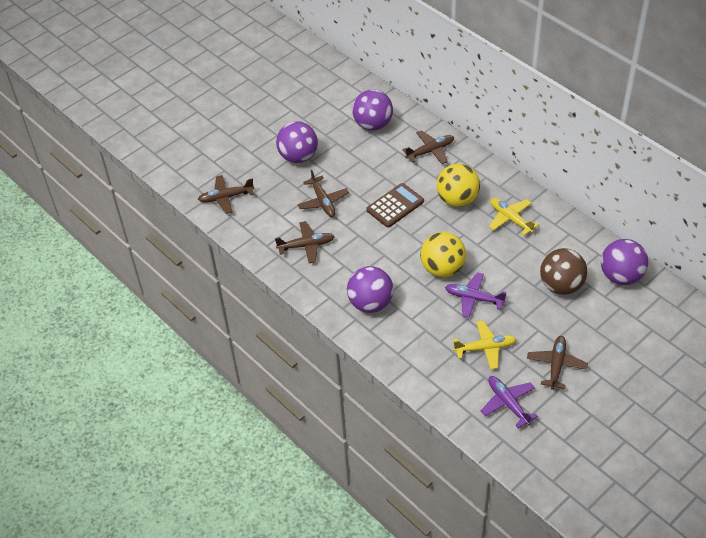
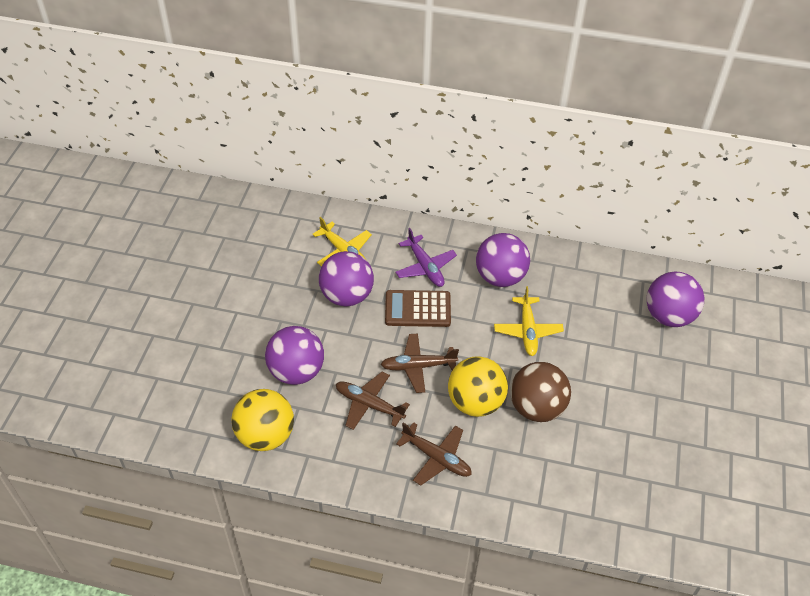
brown plane: 5 -> 3
purple plane: 2 -> 1

